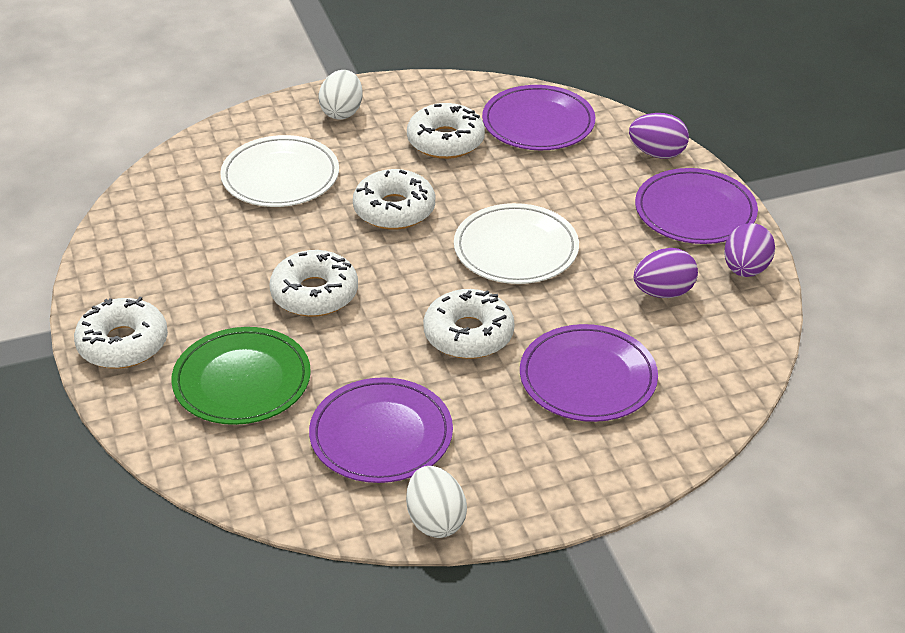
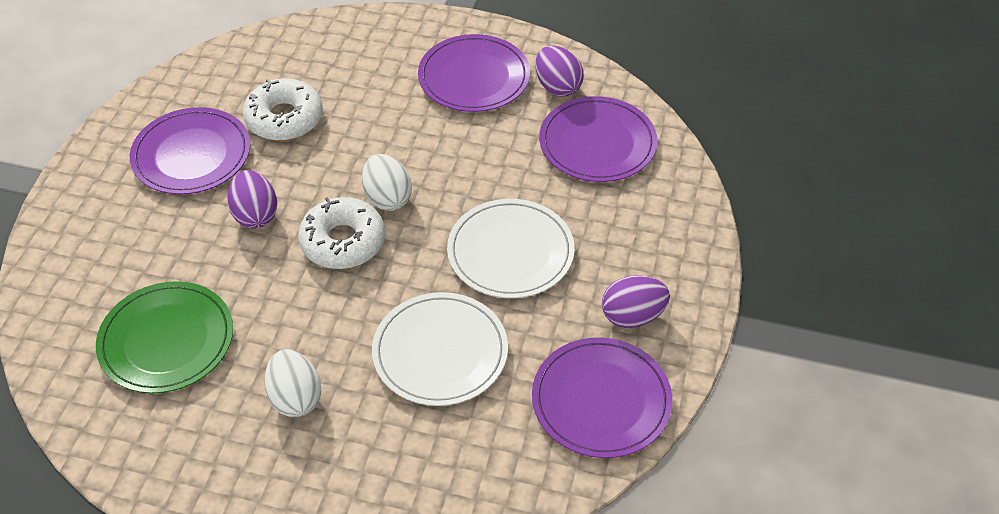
white donut: 5 -> 2

